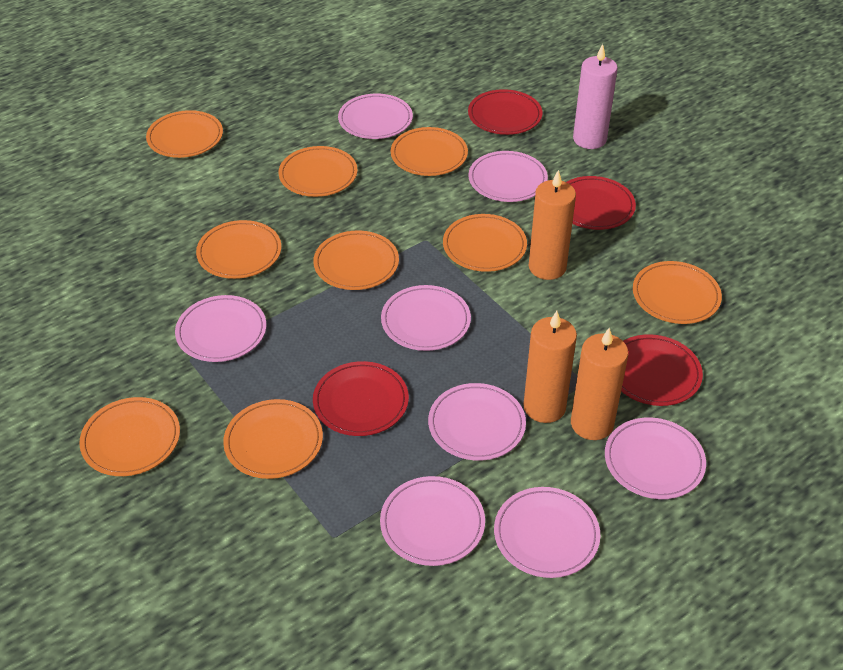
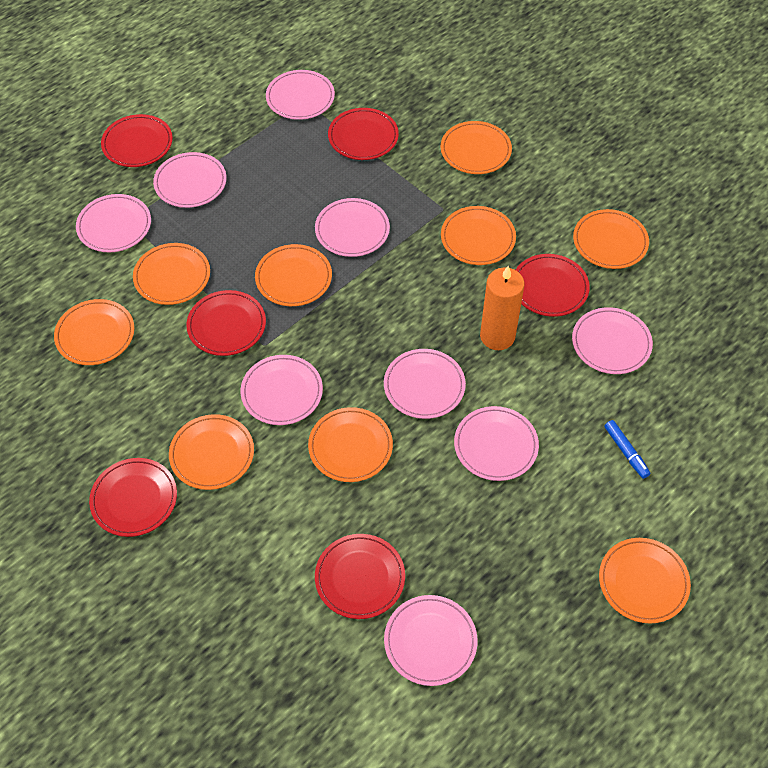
blue marker: 0 -> 1
orange candle: 3 -> 1
pink candle: 1 -> 0
pink plate: 8 -> 9
red plate: 4 -> 6

